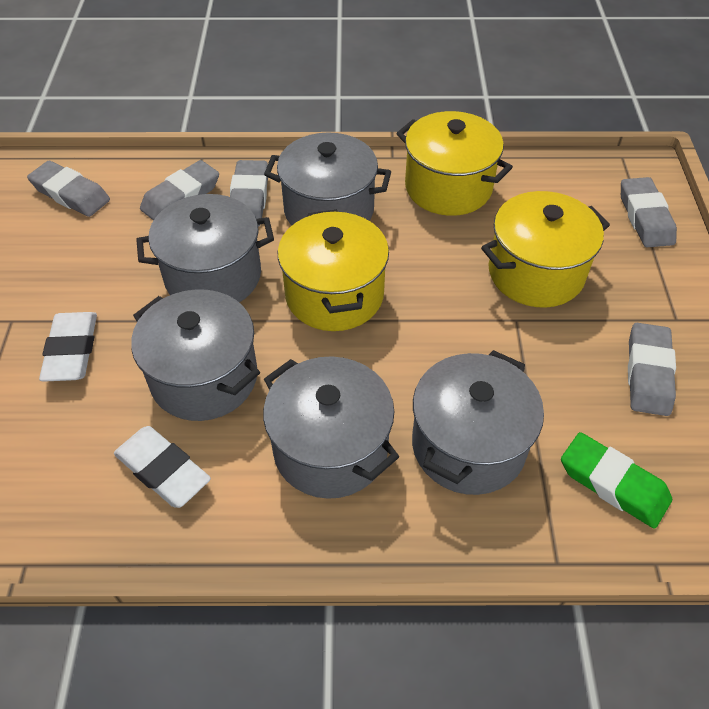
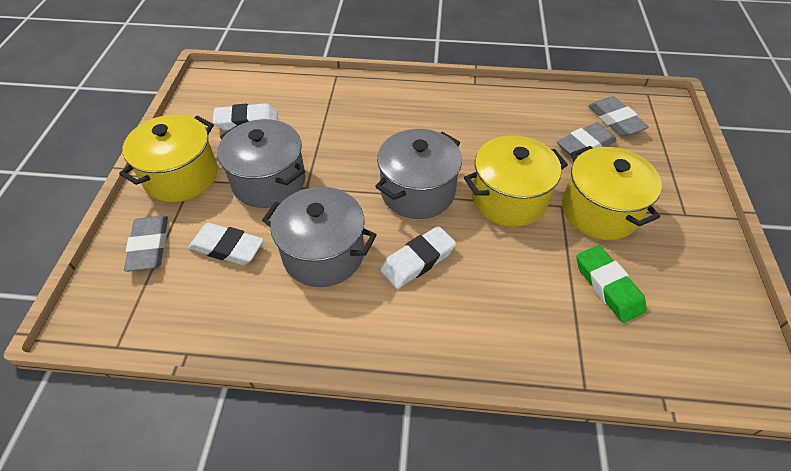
grey eraser: 5 -> 3
grey pot: 5 -> 3
white eraser: 2 -> 3

